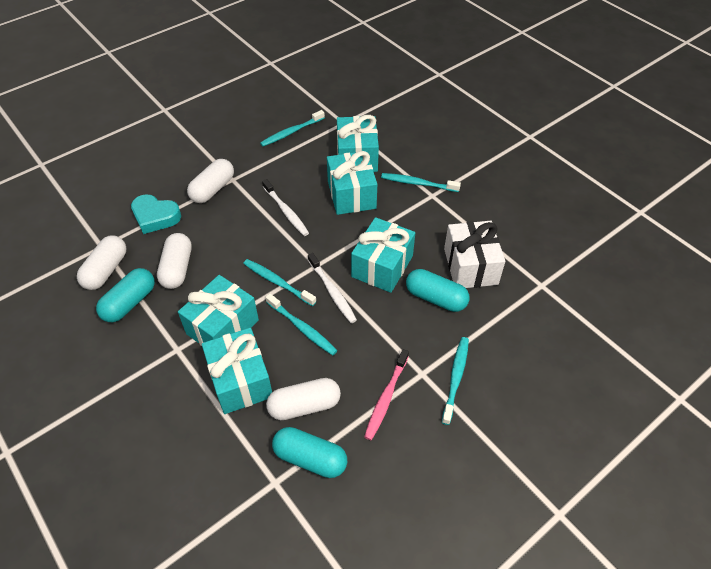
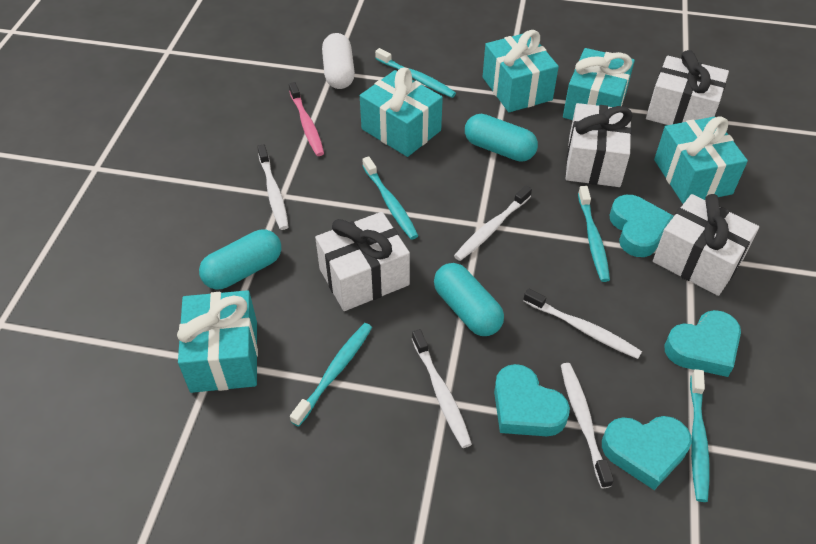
turquoise heart: 1 -> 4
white capsule: 4 -> 1
white gift: 1 -> 4
white toothbrush: 2 -> 5

